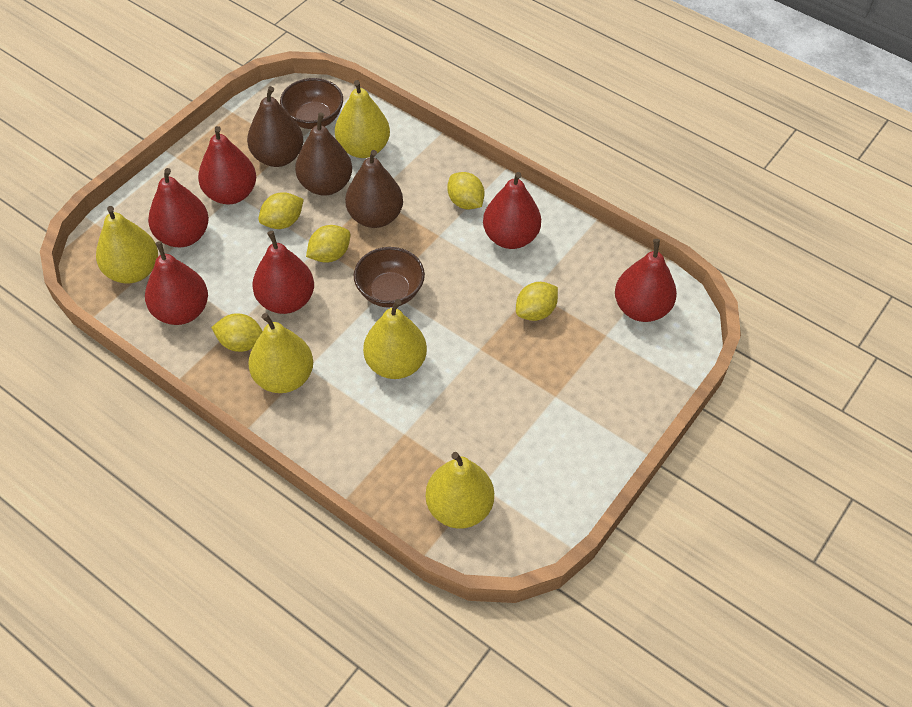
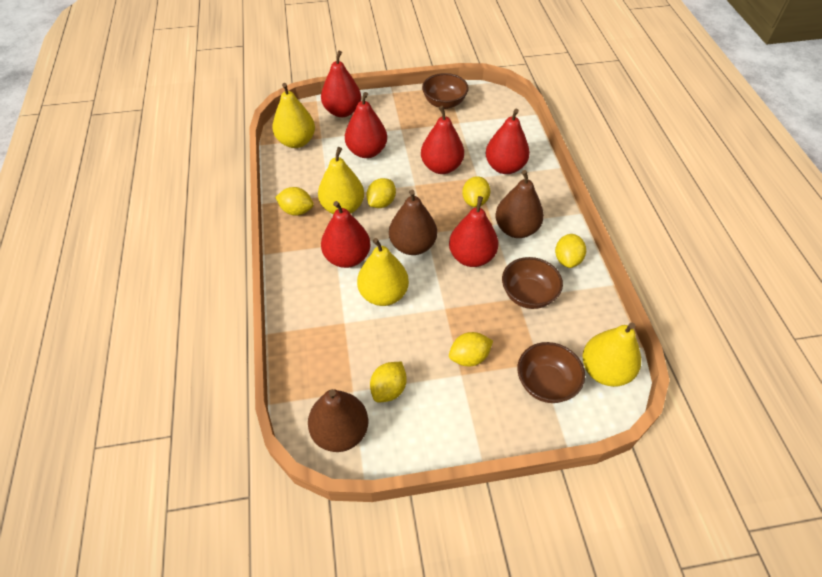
brown bowl: 2 -> 3
yellow lemon: 5 -> 6
yellow pear: 5 -> 4

